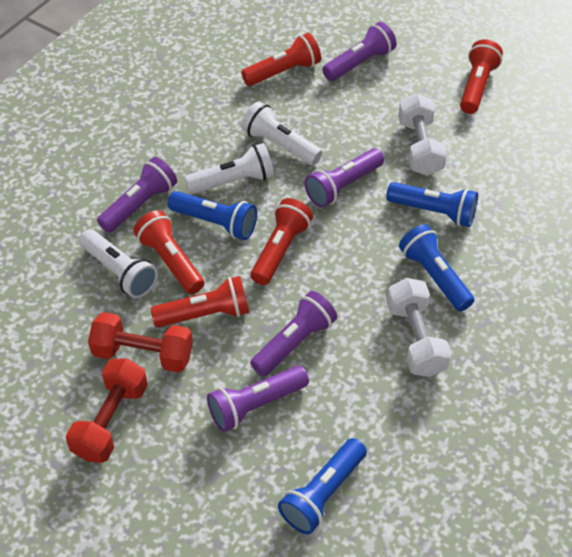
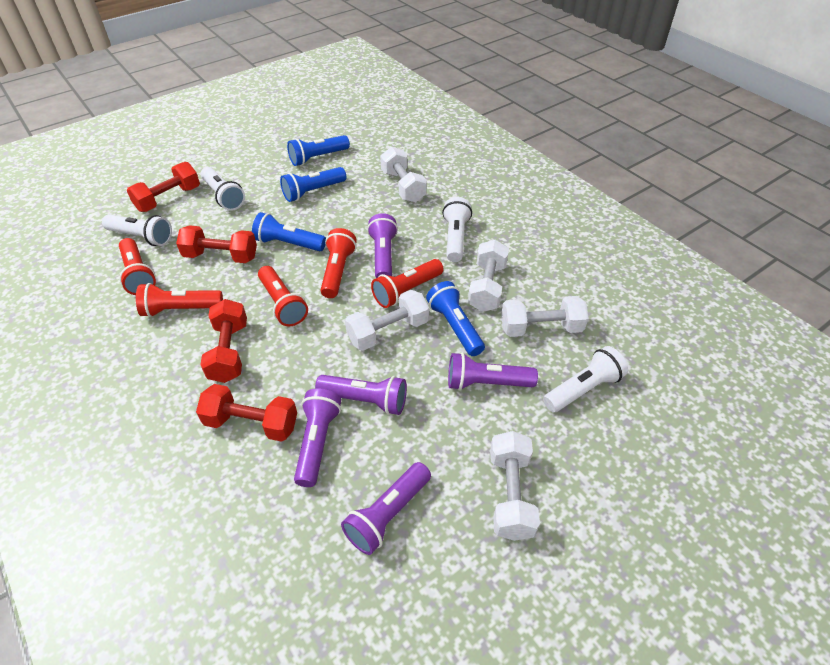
red dumbbell: 2 -> 4
white dumbbell: 2 -> 5
white flashlight: 3 -> 4

